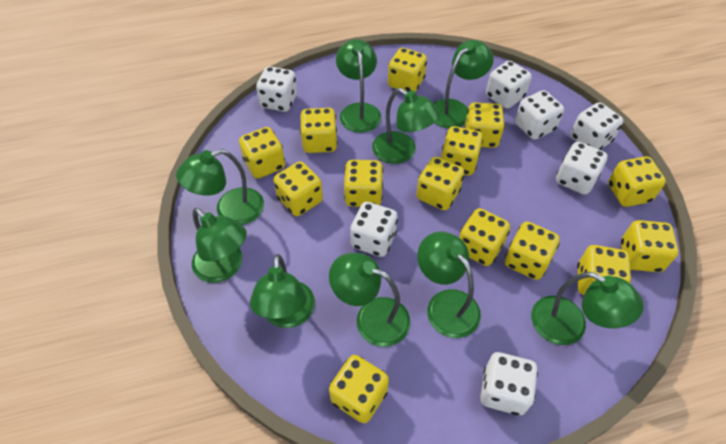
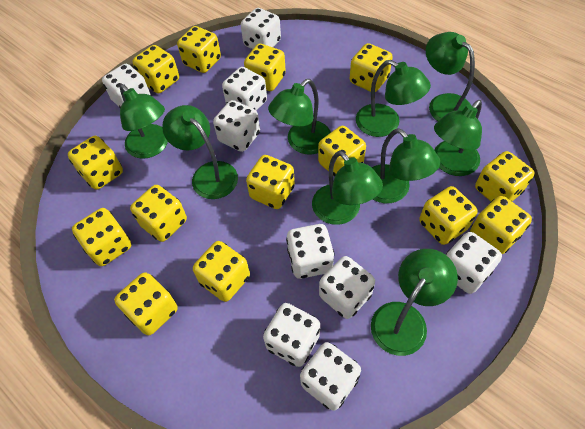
white dice: 7 -> 9

